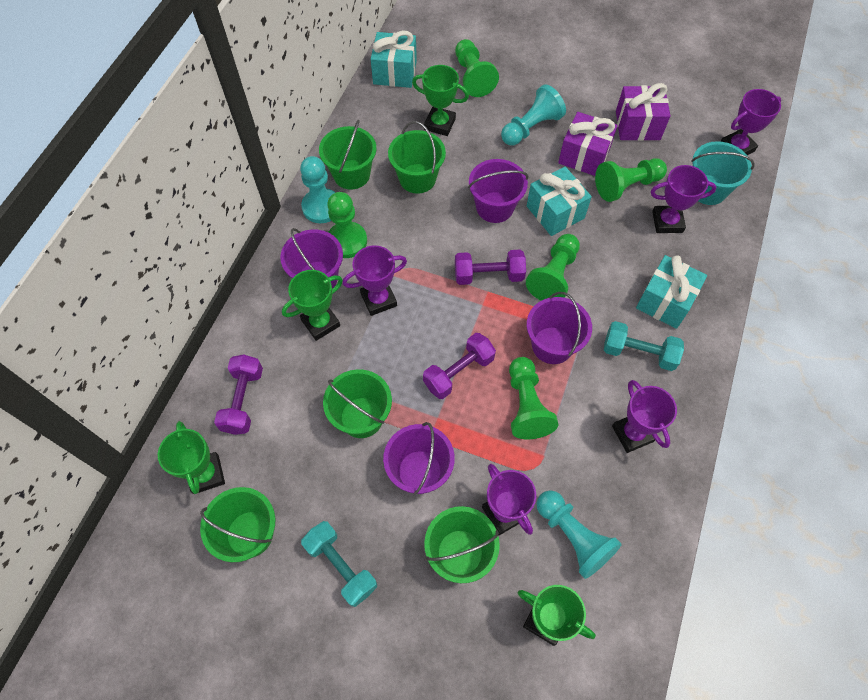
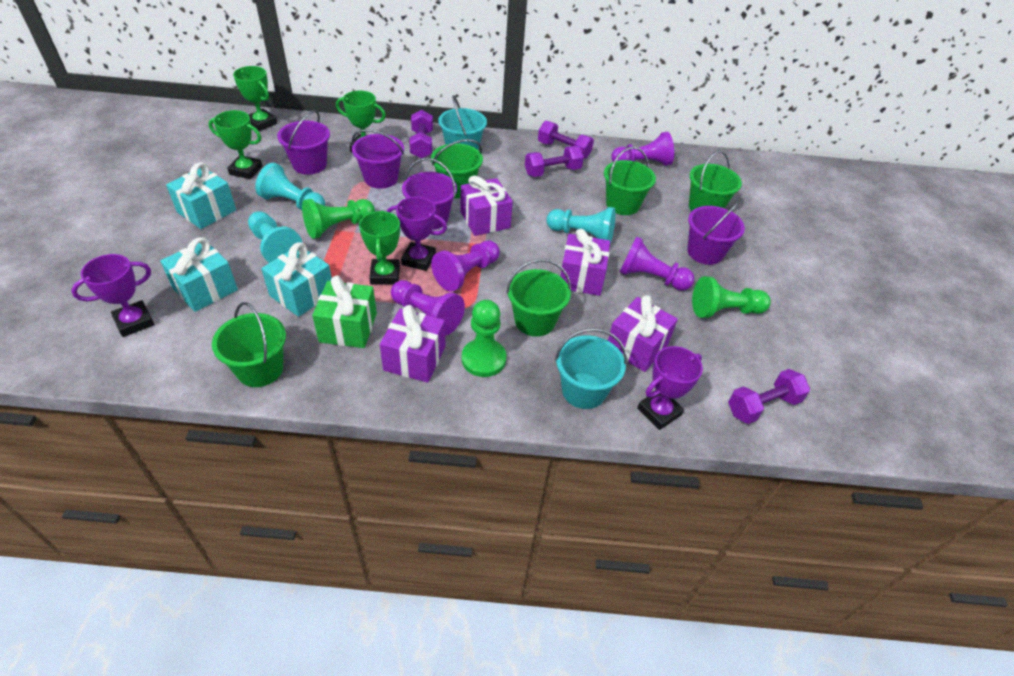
green gift: 0 -> 1
green pawn: 5 -> 3
purple dumbbell: 3 -> 4
purple gift: 2 -> 4
purple pawn: 0 -> 4
purple trophy: 5 -> 3
turquoise bucket: 1 -> 2
turquoise dumbbell: 2 -> 0

